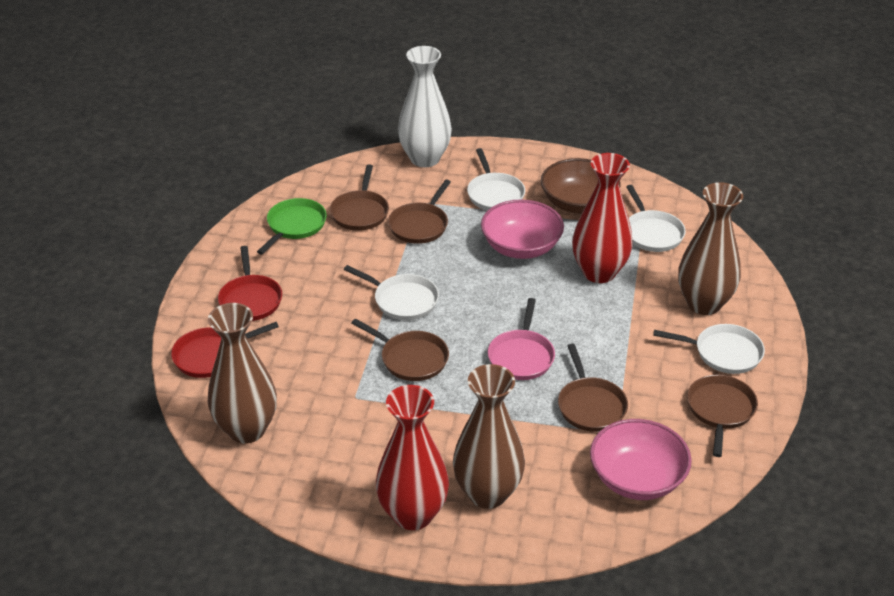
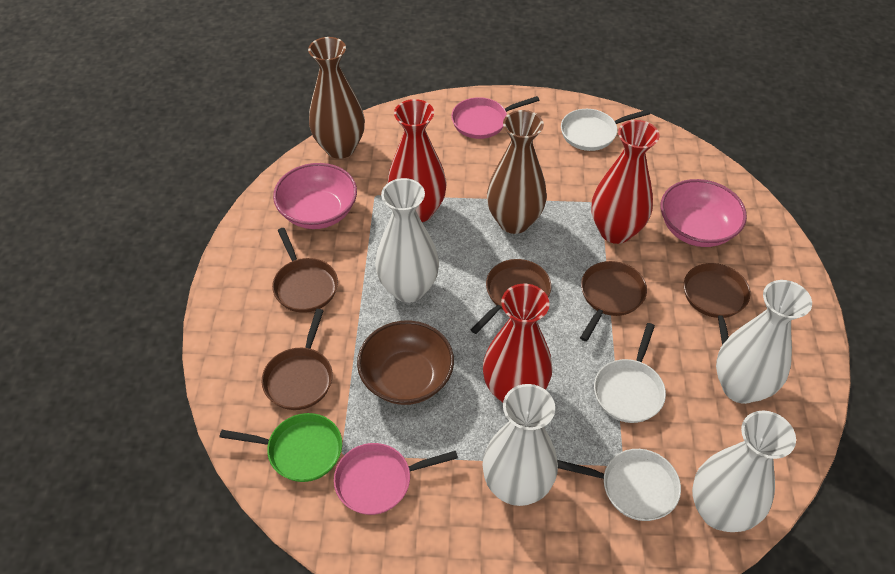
brown vase: 3 -> 2
pink pan: 1 -> 2
red pan: 2 -> 0
red vase: 2 -> 3
white pan: 4 -> 3
white vase: 1 -> 4

